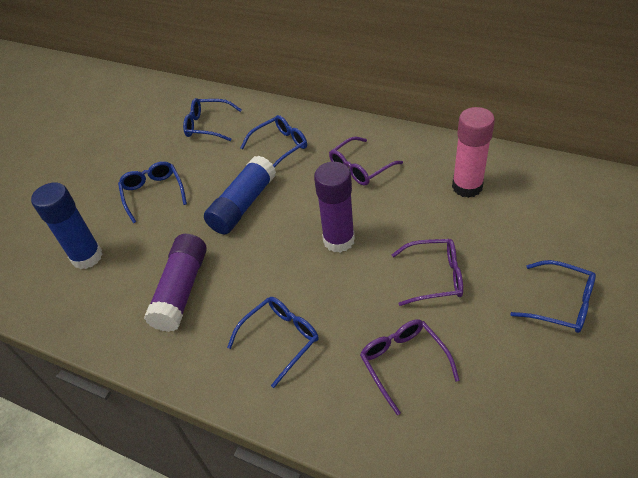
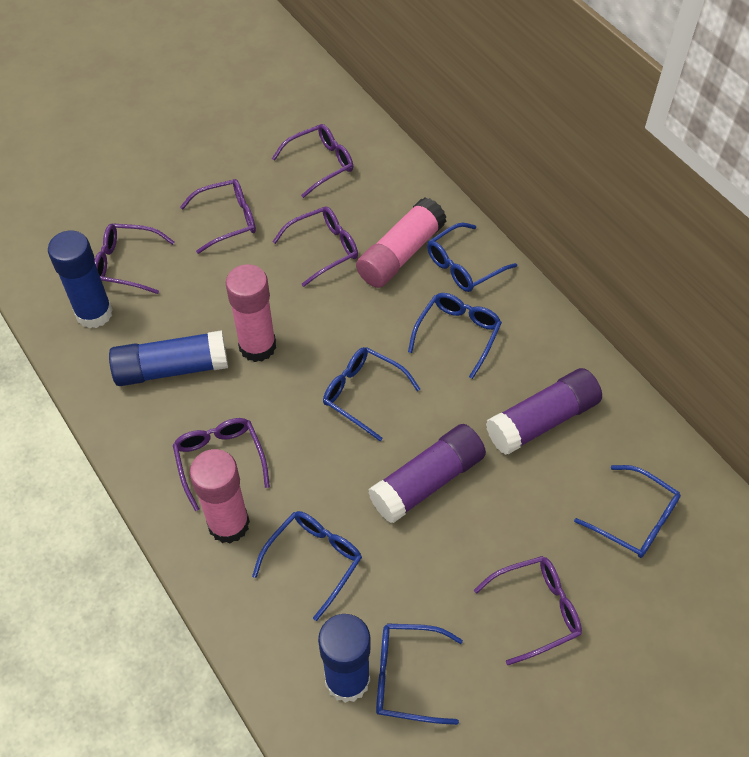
blue glasses: 5 -> 6
blue glue stick: 2 -> 3
pink glue stick: 1 -> 3
purple glasses: 3 -> 6

